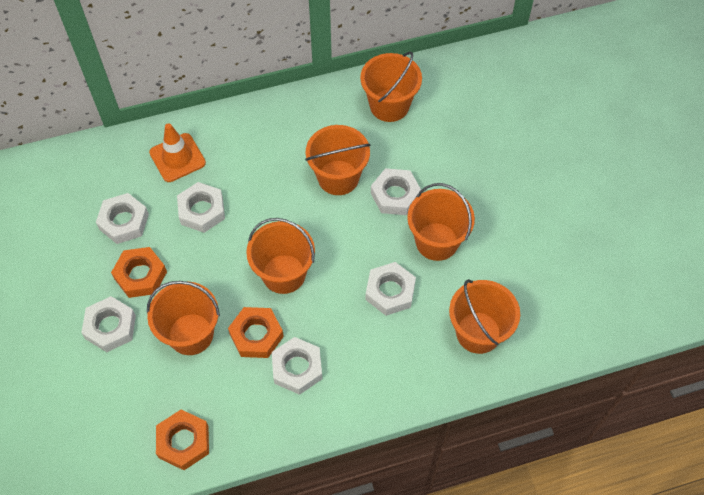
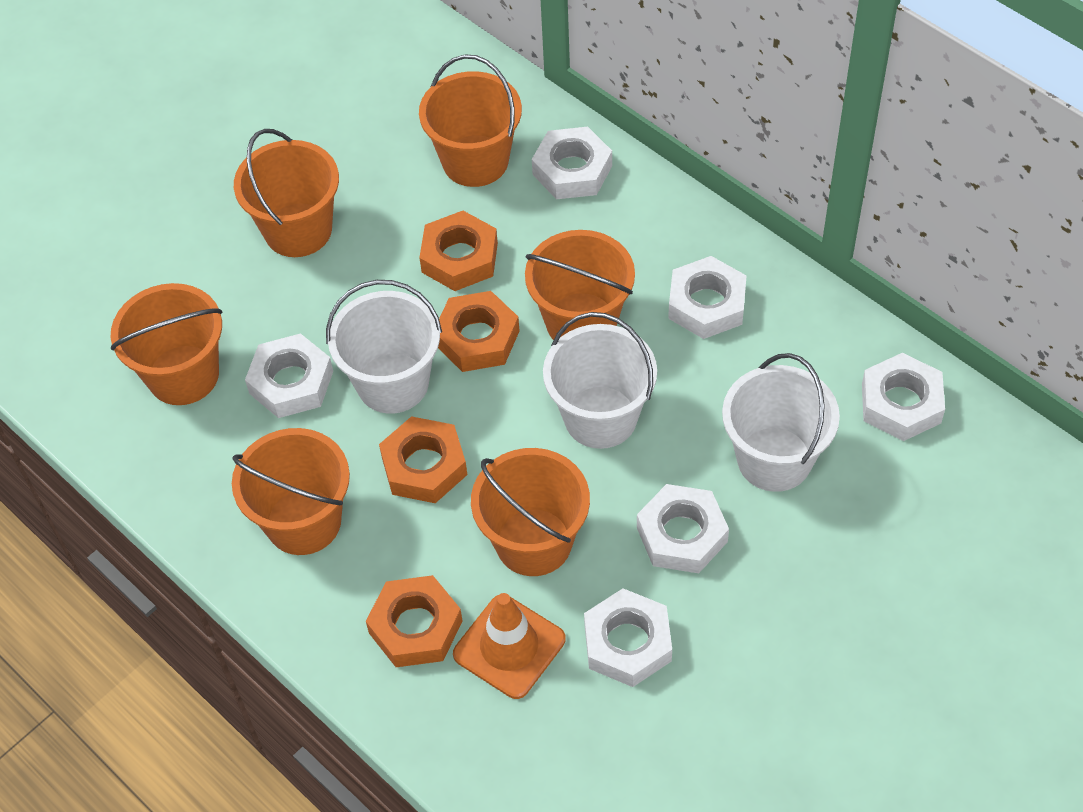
orange nut: 3 -> 4
white bucket: 0 -> 3

